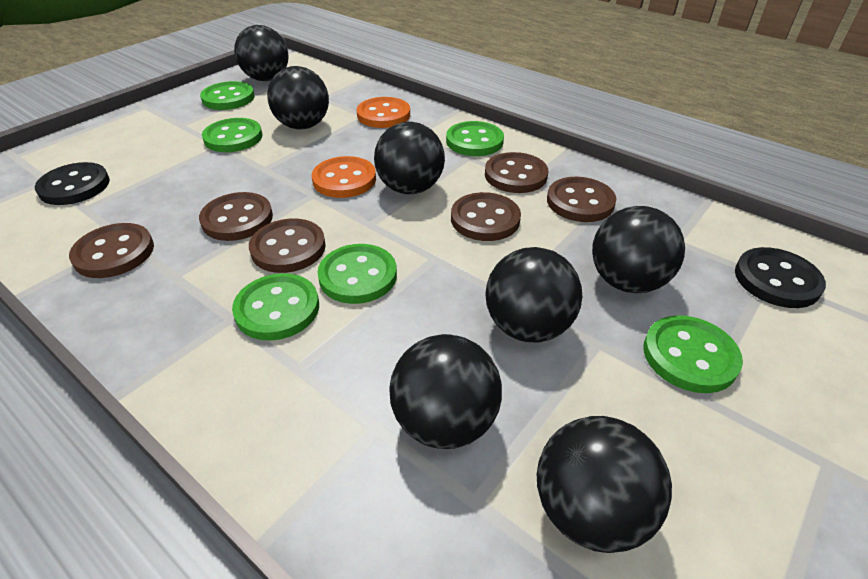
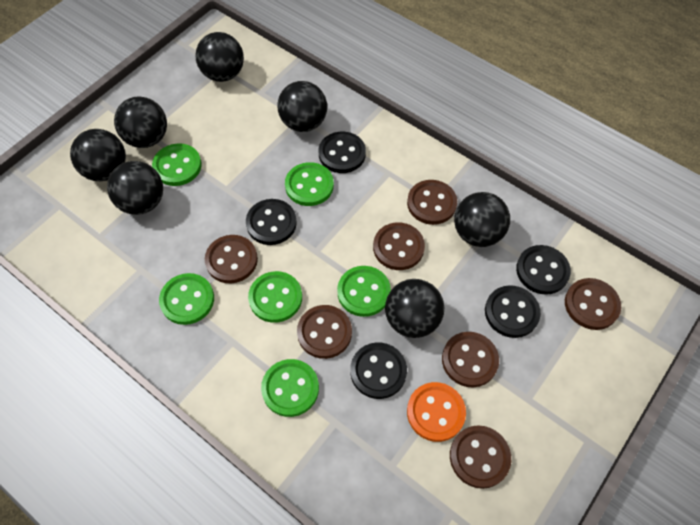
black button: 2 -> 5
brown button: 6 -> 7
orange button: 2 -> 1

